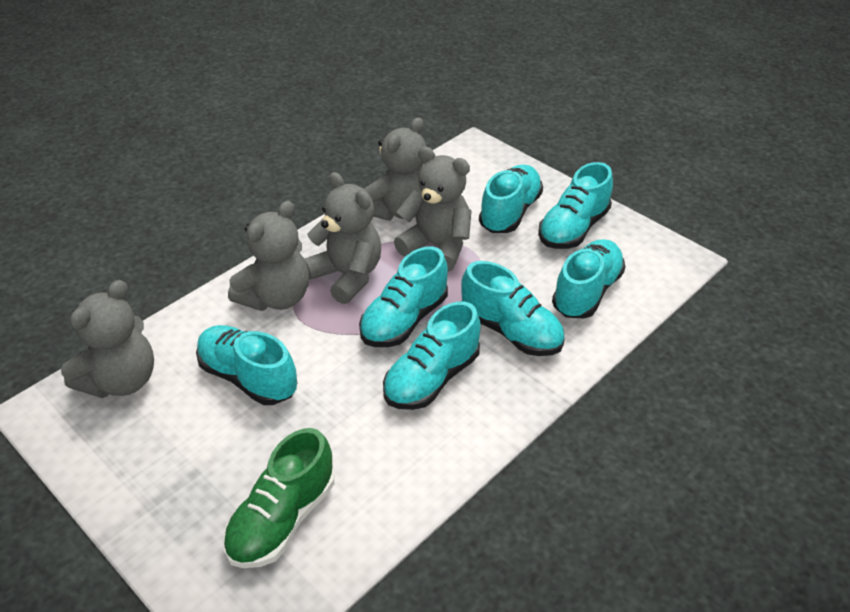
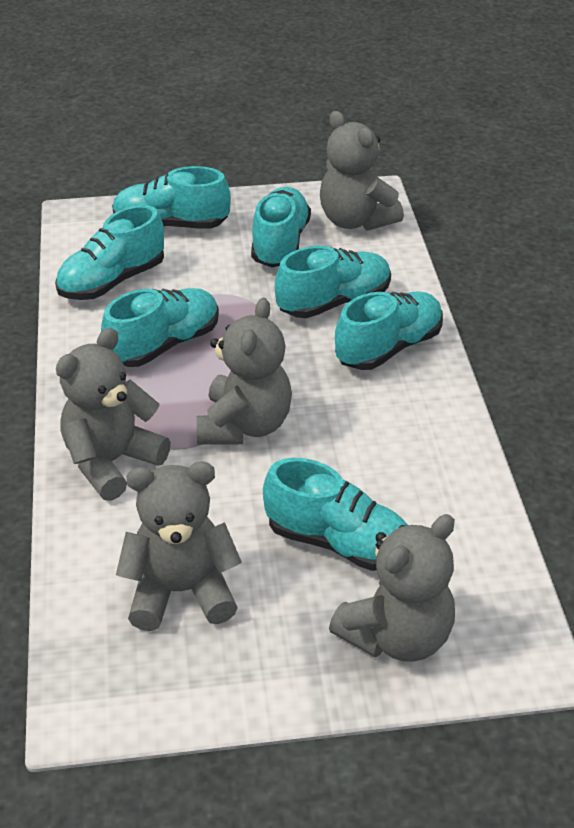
green shoe: 1 -> 0

